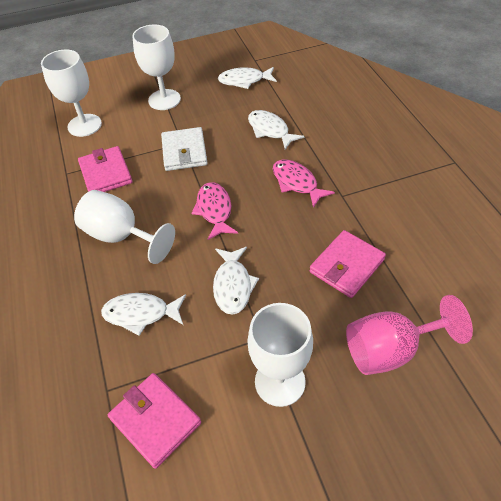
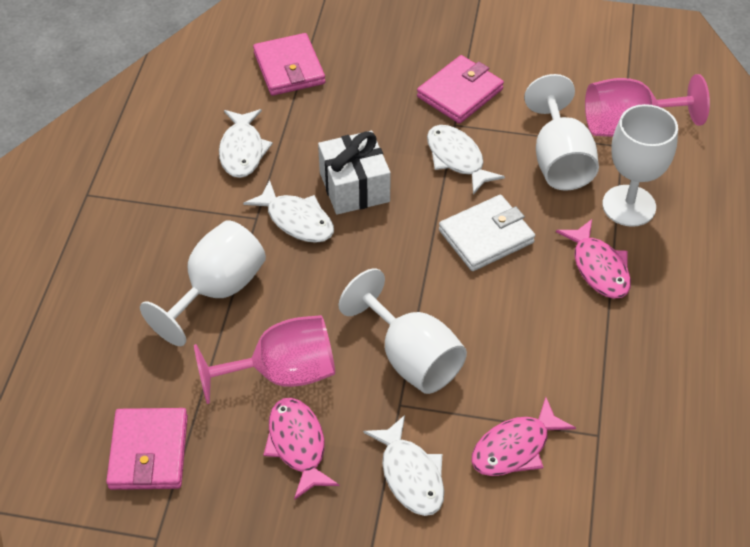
pink fish: 2 -> 3
pink goblet: 1 -> 2
white gift: 0 -> 1

